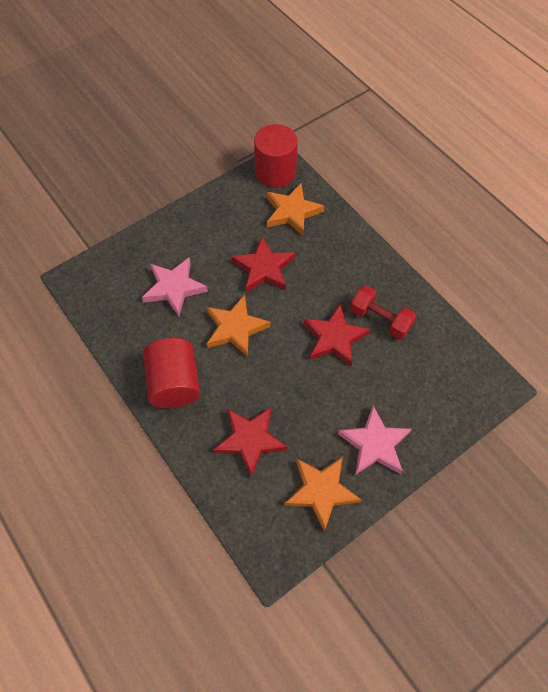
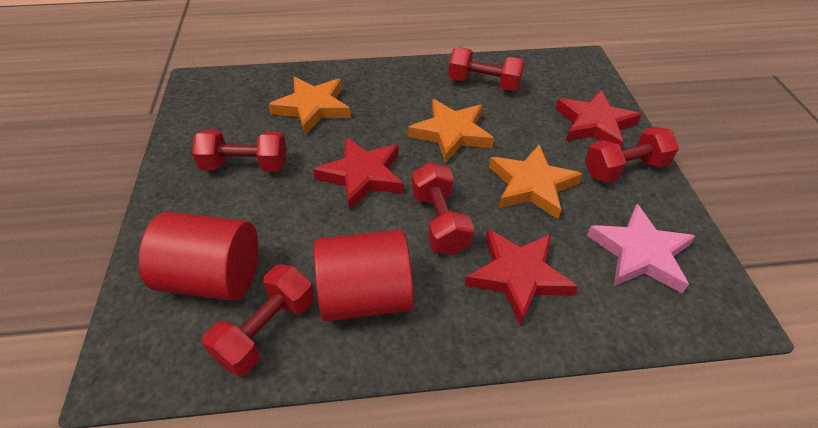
pink star: 2 -> 1
red dumbbell: 1 -> 5

